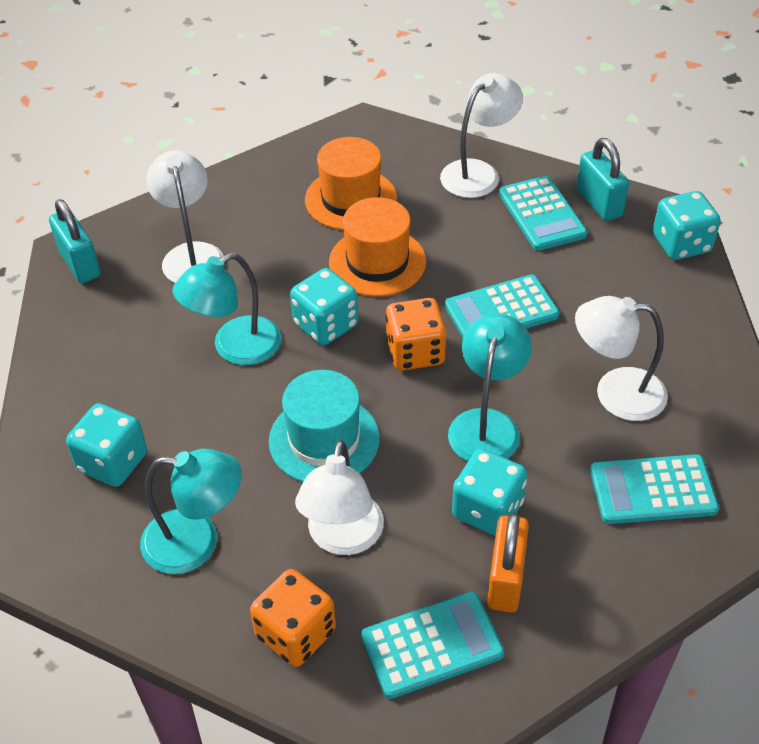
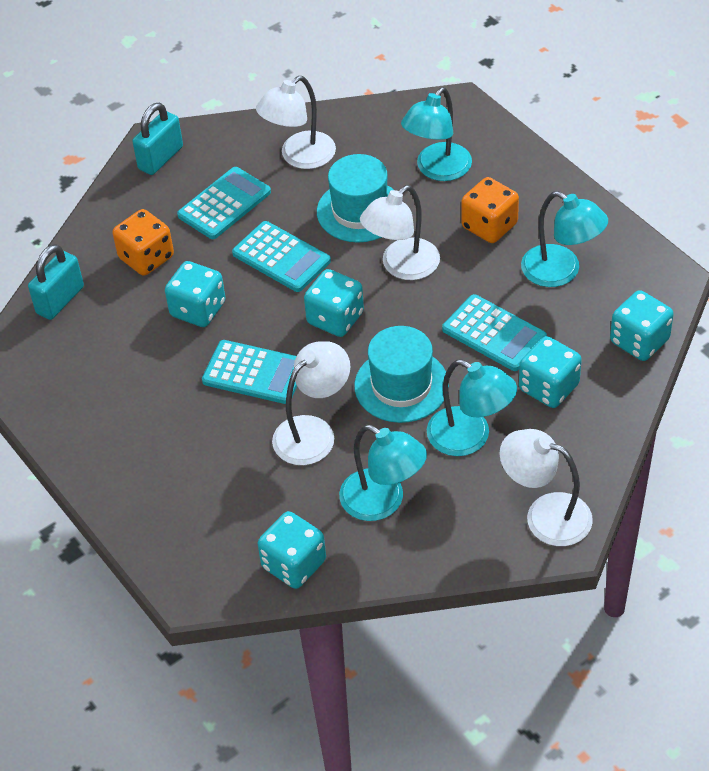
orange hat: 2 -> 0
orange padlock: 1 -> 0
turquoise dice: 4 -> 5
turquoise hat: 1 -> 2
turquoise lamp: 3 -> 4

